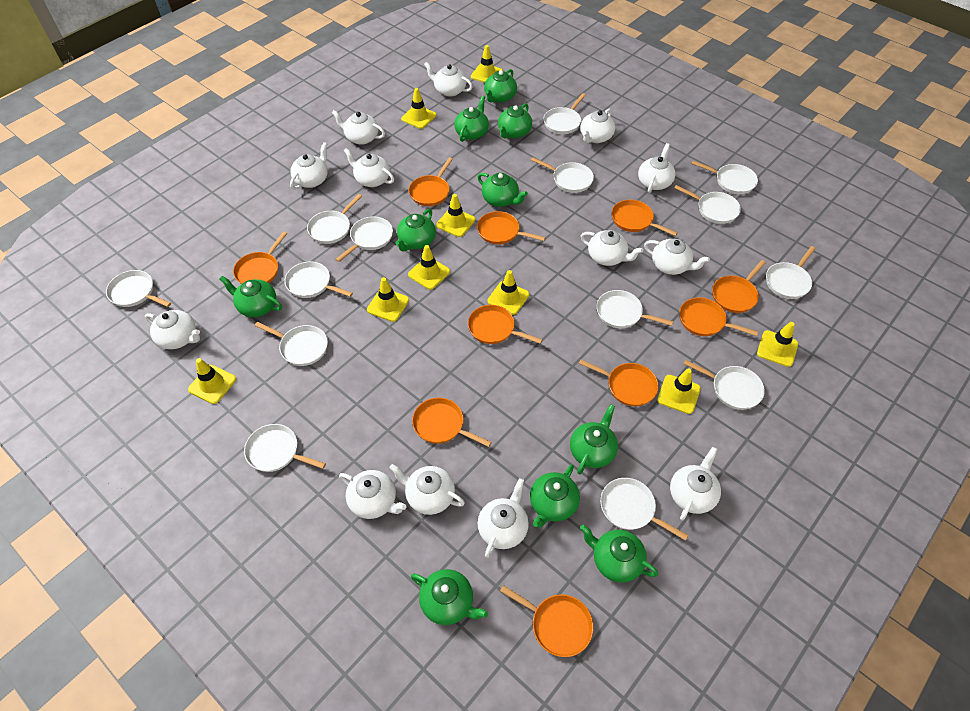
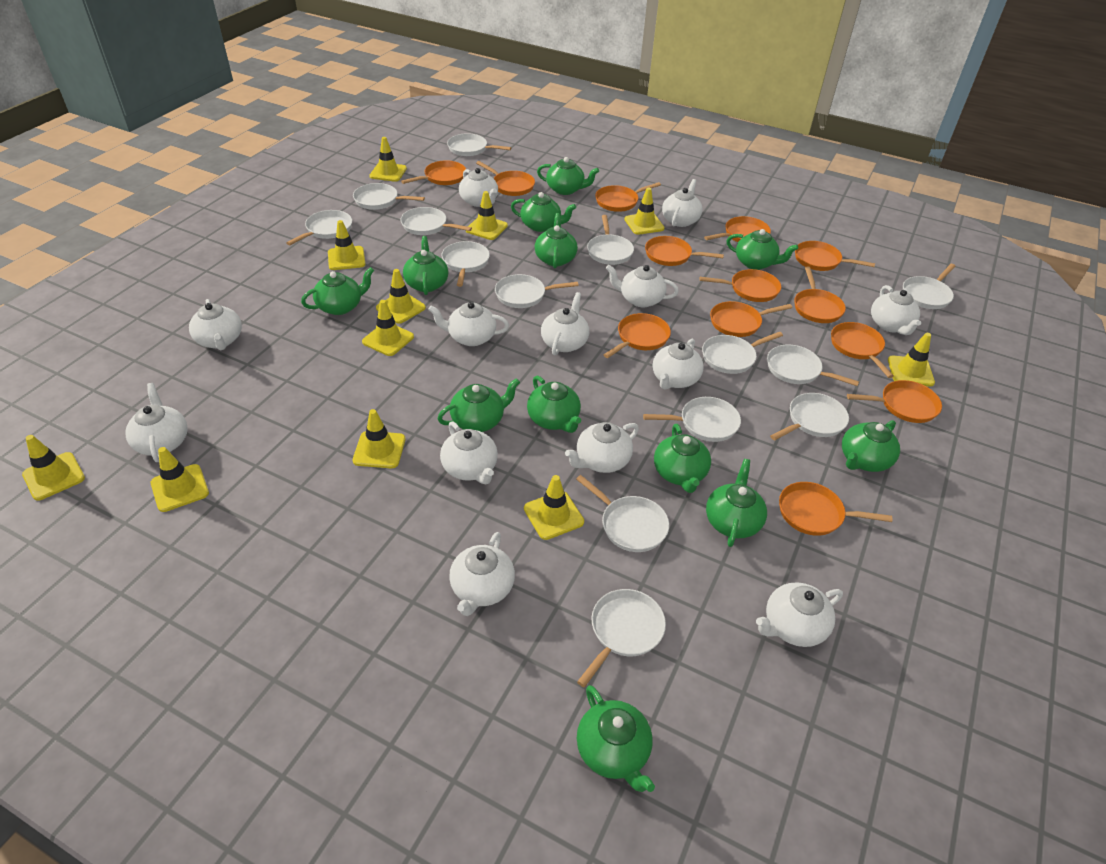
green teapot: 10 -> 12
orange pan: 10 -> 13
yellow traffic cone: 9 -> 11

